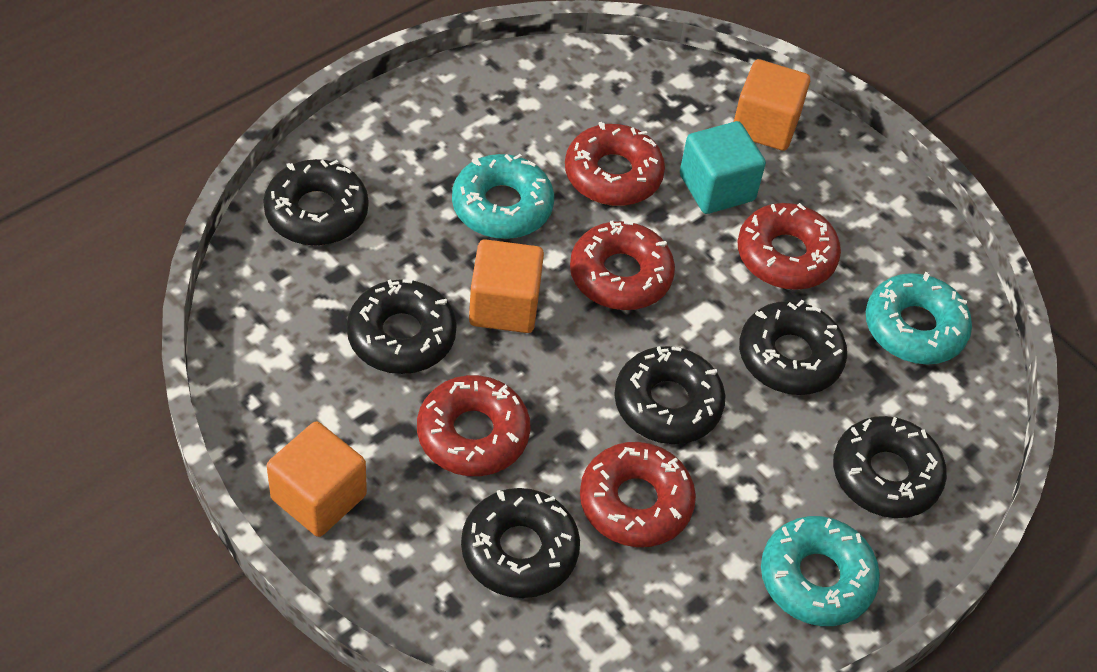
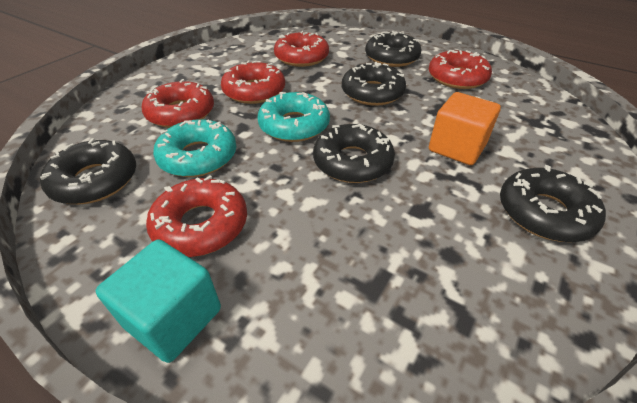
black donut: 6 -> 5
orange cube: 3 -> 1
turquoise donut: 3 -> 2

